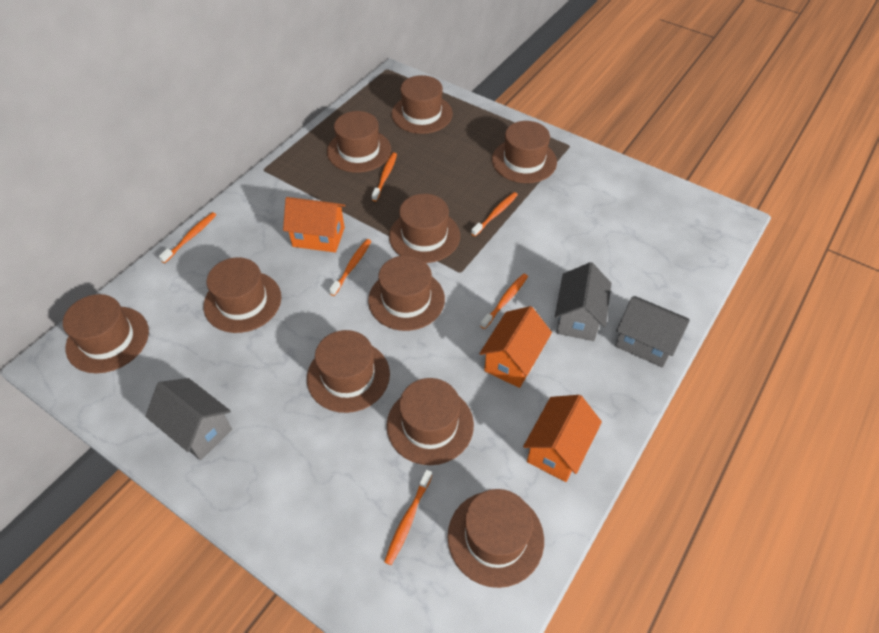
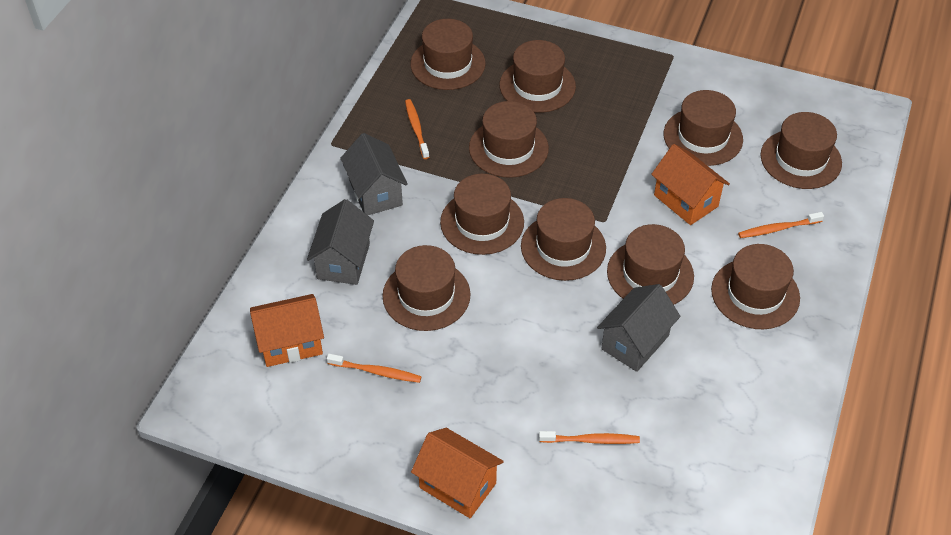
orange toothbrush: 6 -> 4

